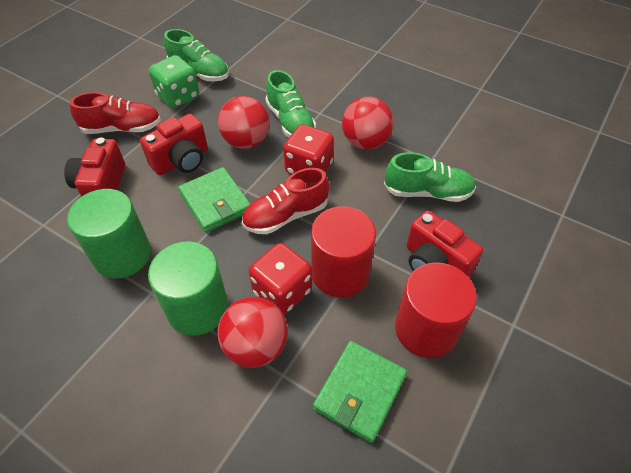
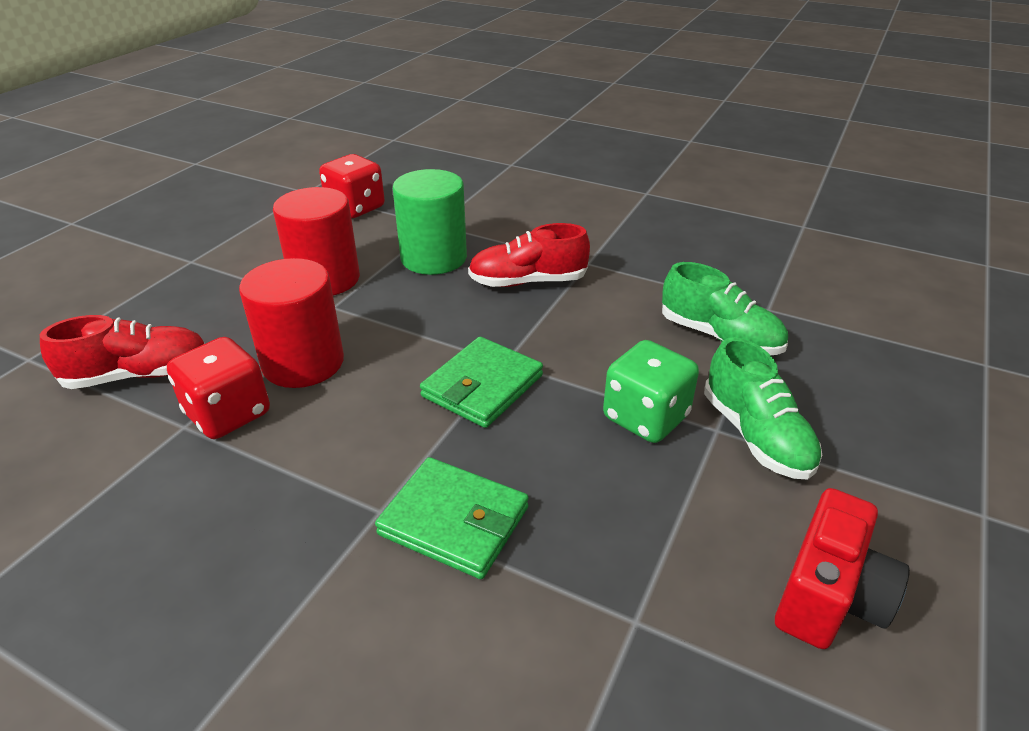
green cylinder: 2 -> 1
green shoe: 3 -> 2
red ball: 3 -> 0
red camera: 3 -> 1

